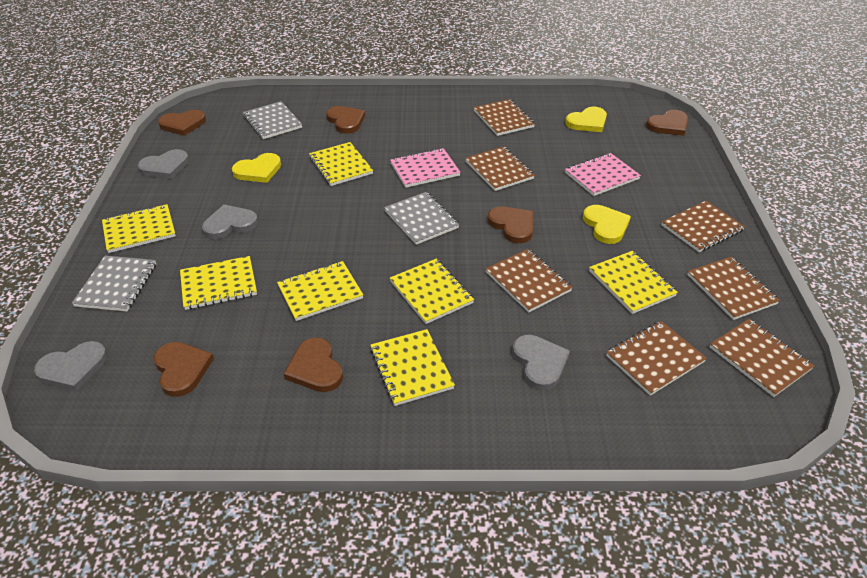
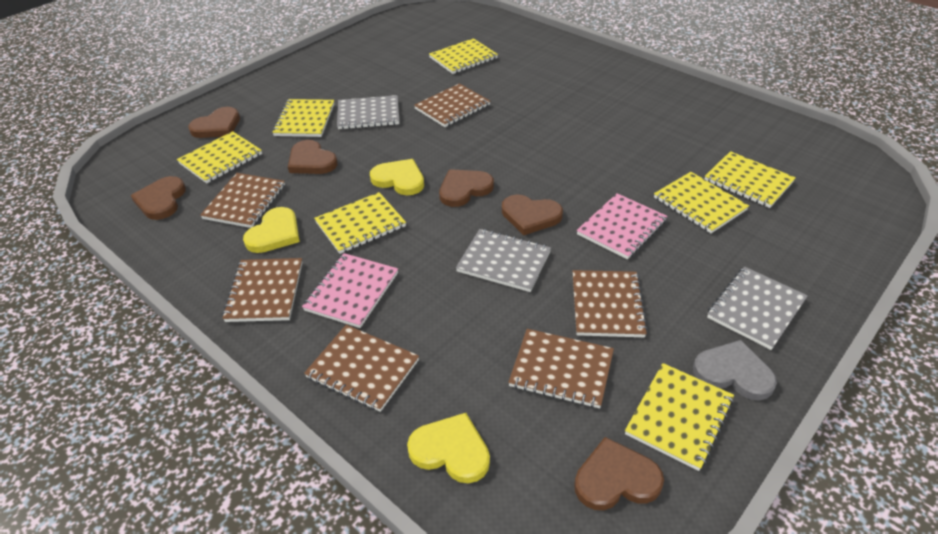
brown notebook: 7 -> 6
grey heart: 4 -> 1

